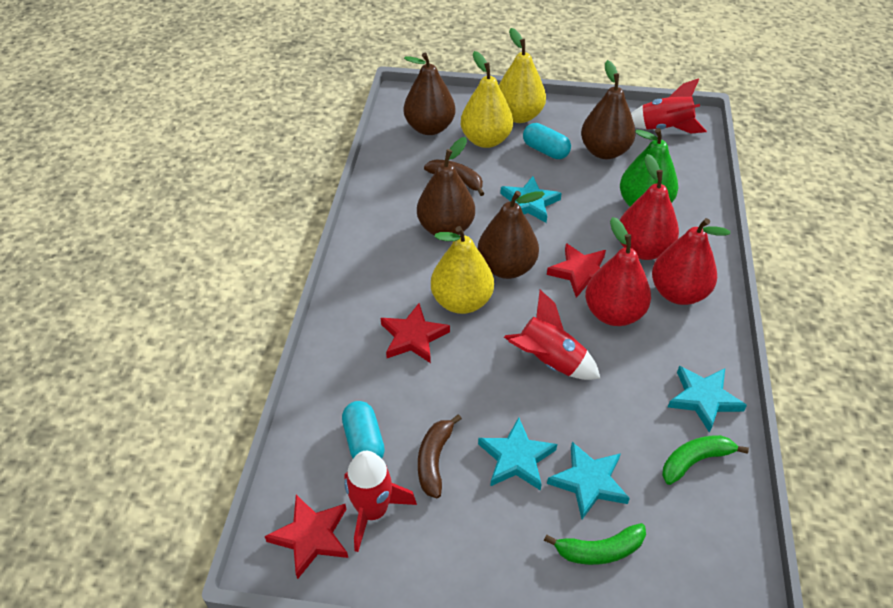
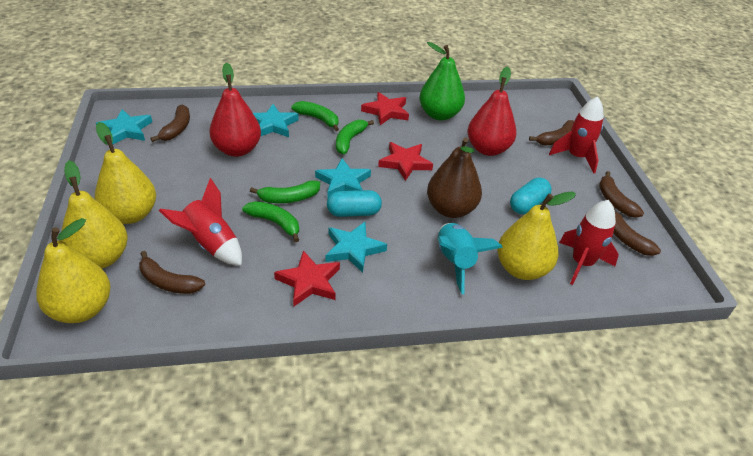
brown banana: 2 -> 5
brown pear: 4 -> 1
green banana: 2 -> 4
red pear: 3 -> 2
turquoise rocket: 0 -> 1
yellow pear: 3 -> 4

